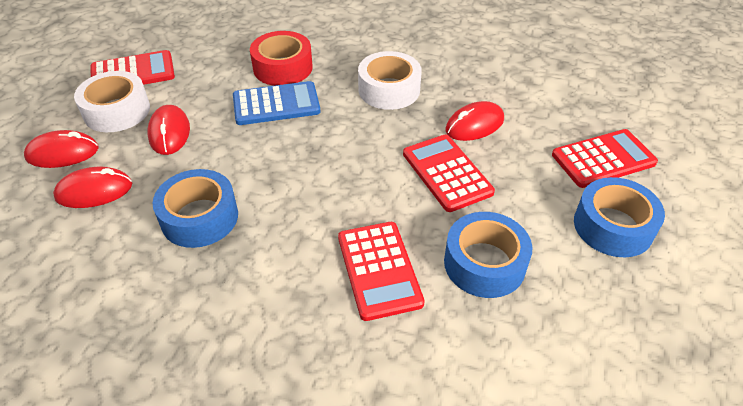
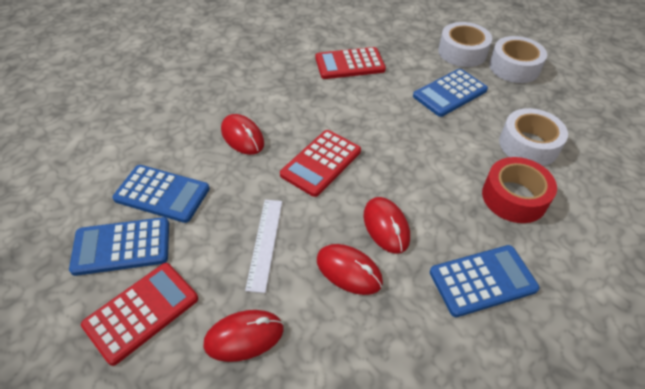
blue calculator: 1 -> 4
blue tape: 3 -> 0
red calculator: 4 -> 3
white ruler: 0 -> 1
white tape: 2 -> 3

